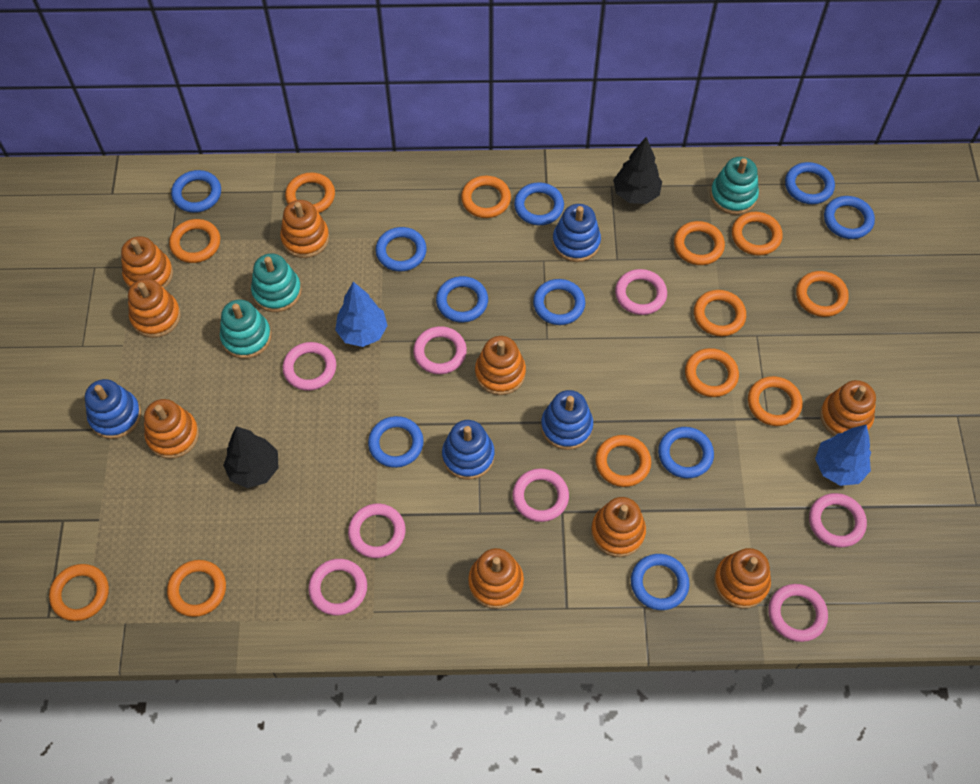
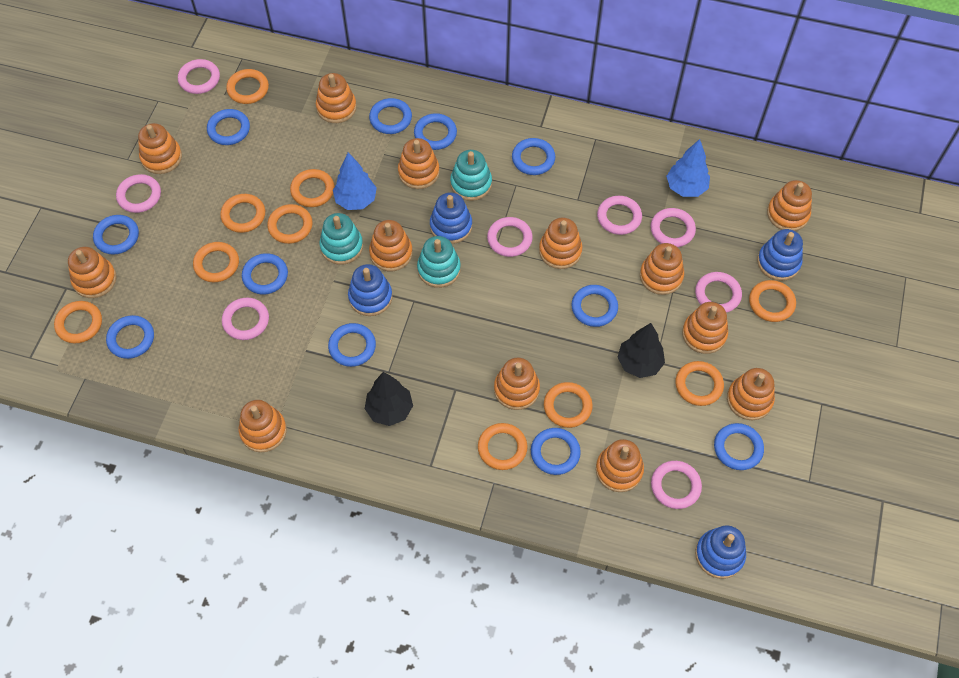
blue ring: 10 -> 11
orange ring: 12 -> 10
orange stacking toy: 9 -> 13

